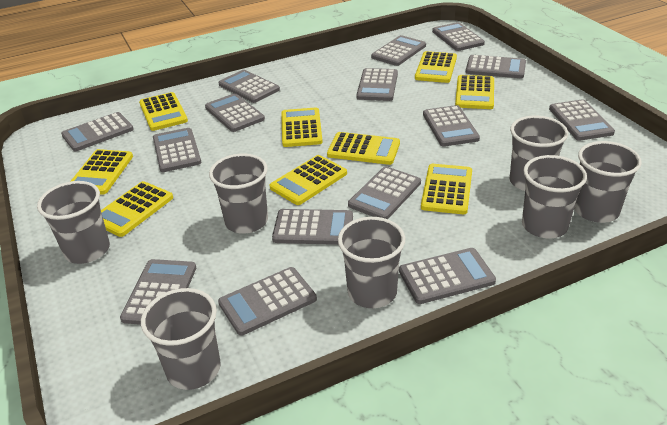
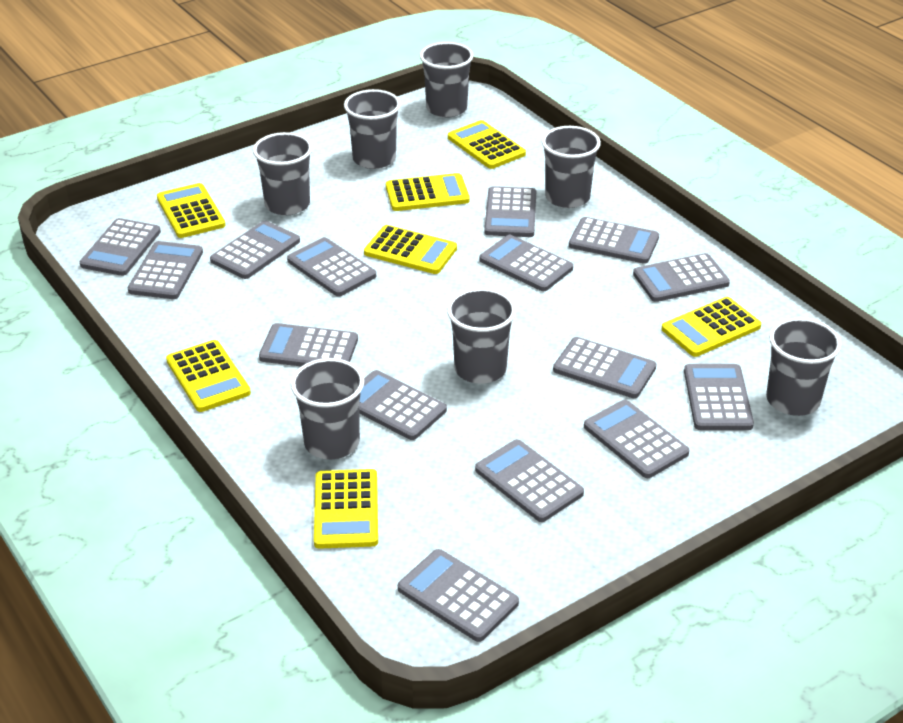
yellow calculator: 9 -> 7

